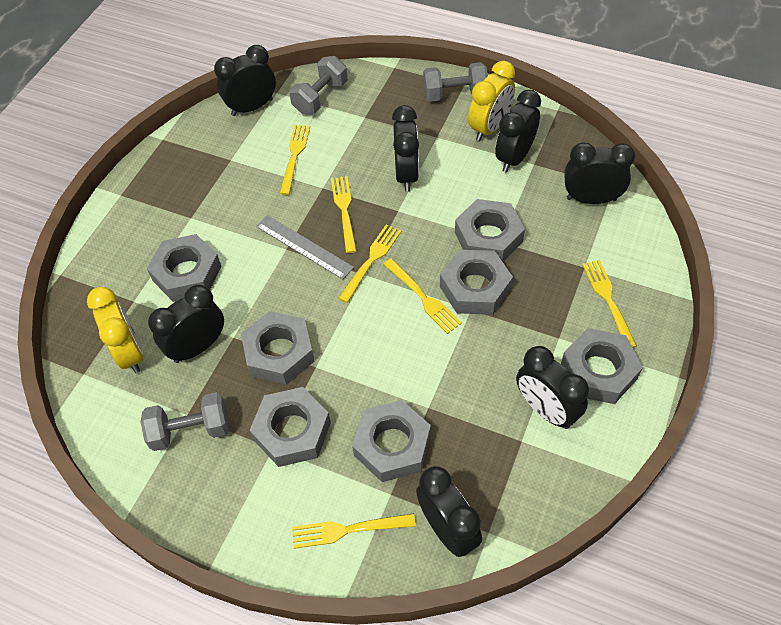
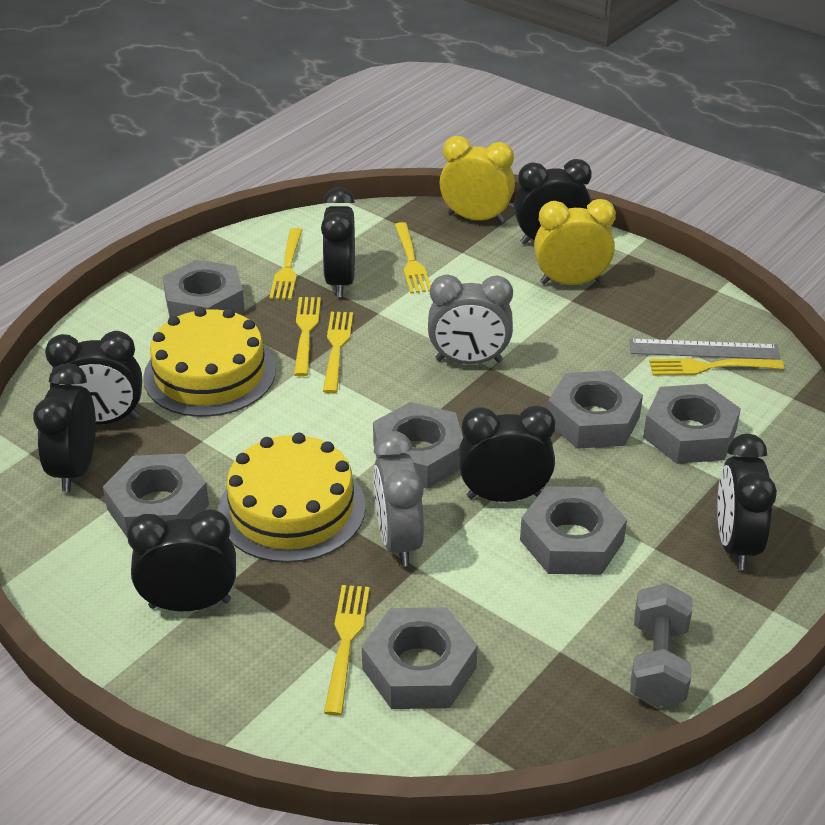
grey clock: 0 -> 2
grey dumbbell: 3 -> 1
yellow cake: 0 -> 2

